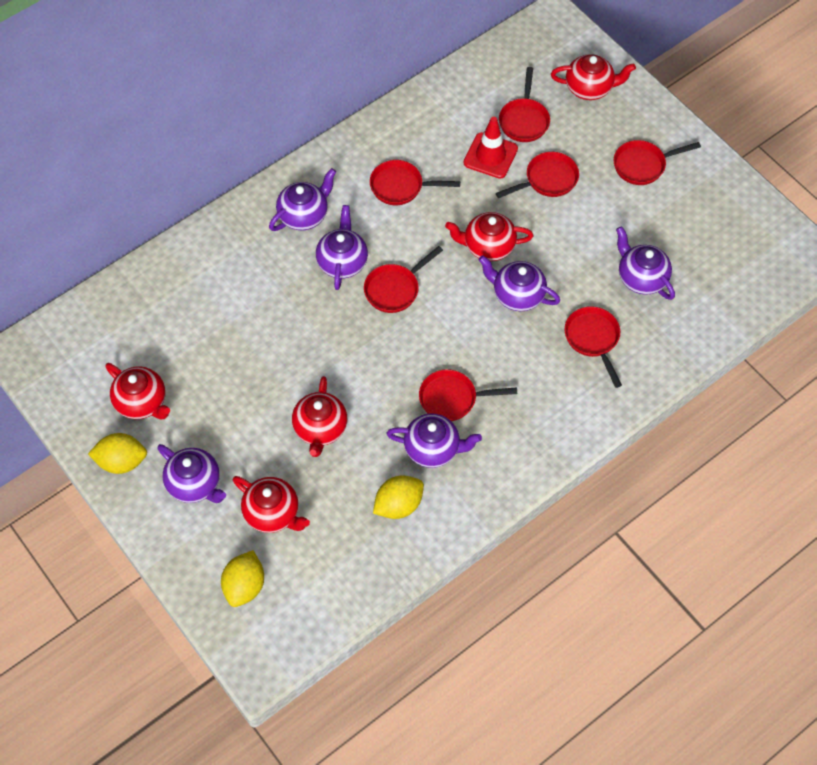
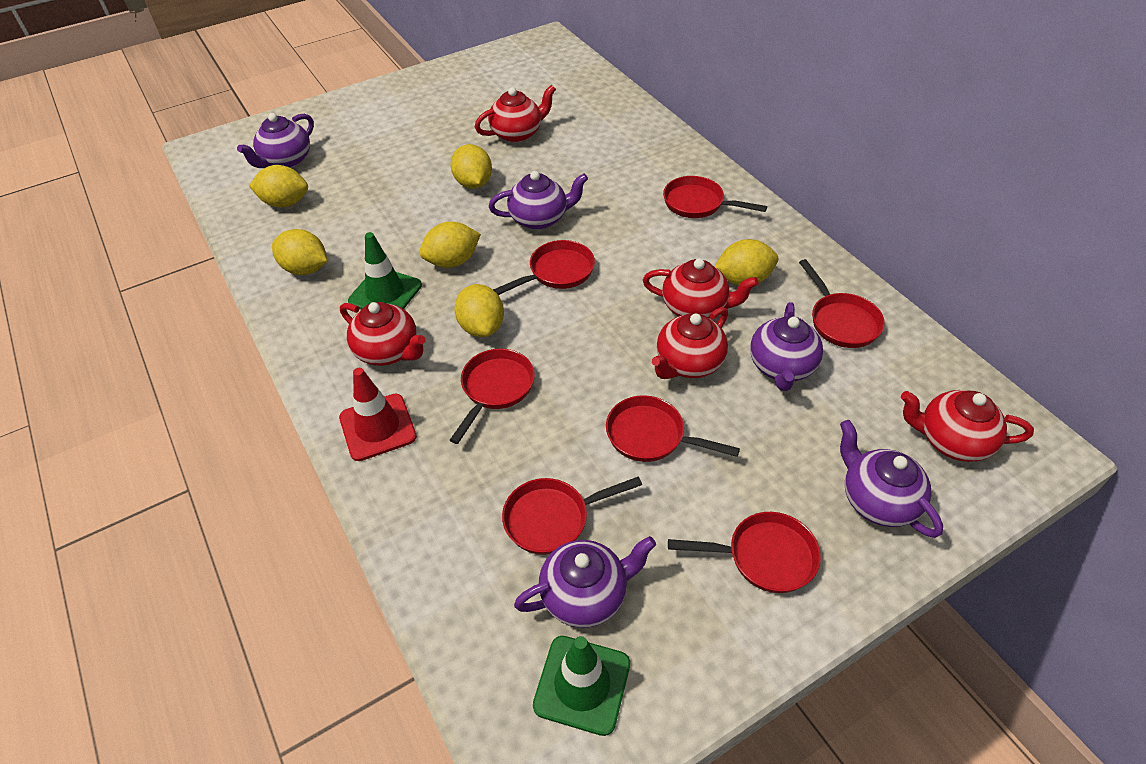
green traffic cone: 0 -> 2
purple teapot: 6 -> 5
yellow lemon: 3 -> 6

